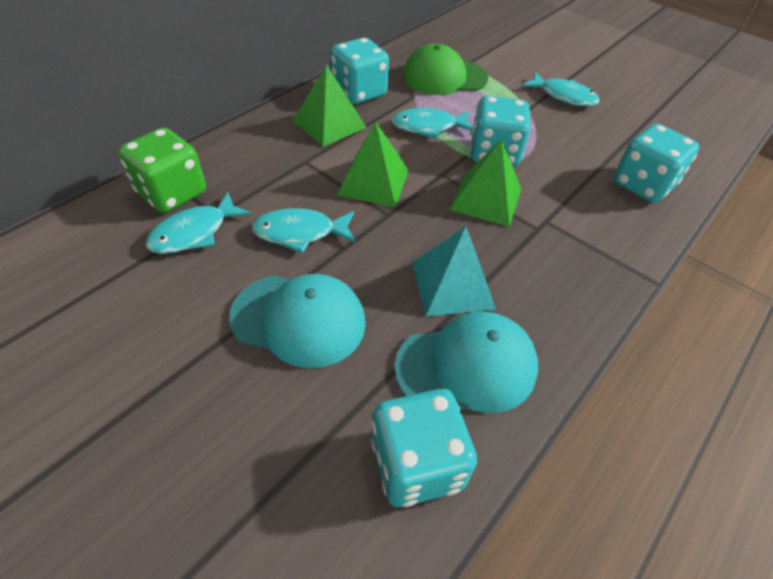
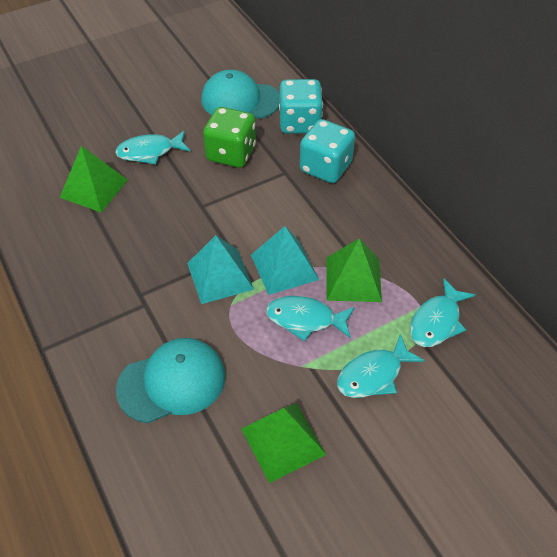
green cap: 1 -> 0
turquoise dice: 4 -> 2
turquoise pyramid: 1 -> 2

